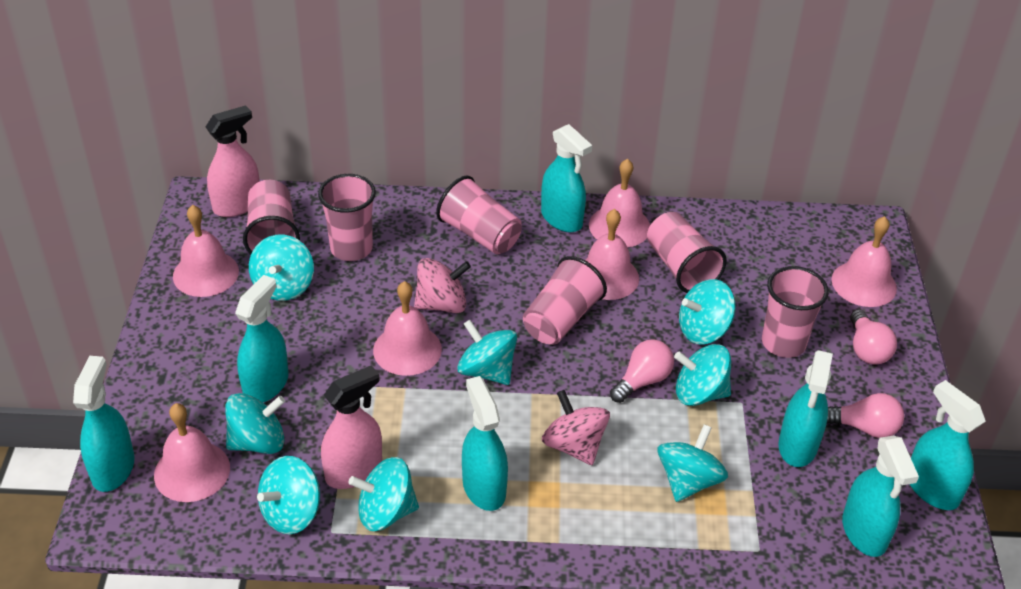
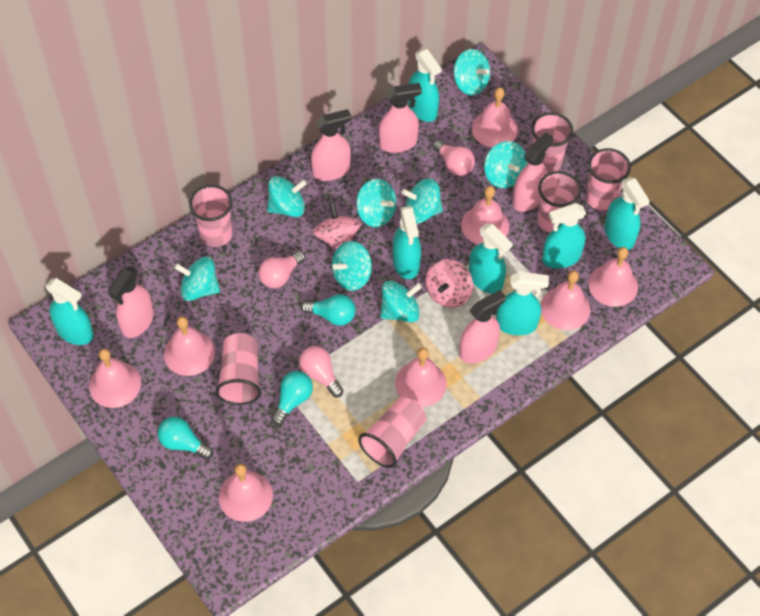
pink bell: 6 -> 8
pink spray bottle: 2 -> 5
turquoise light bulb: 0 -> 3

